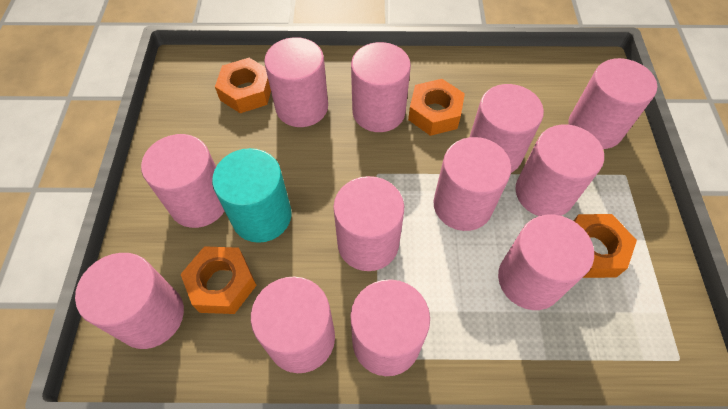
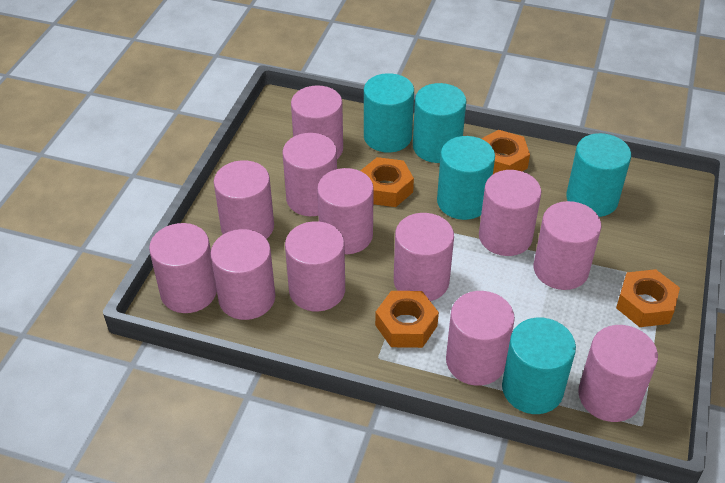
turquoise cylinder: 1 -> 5

